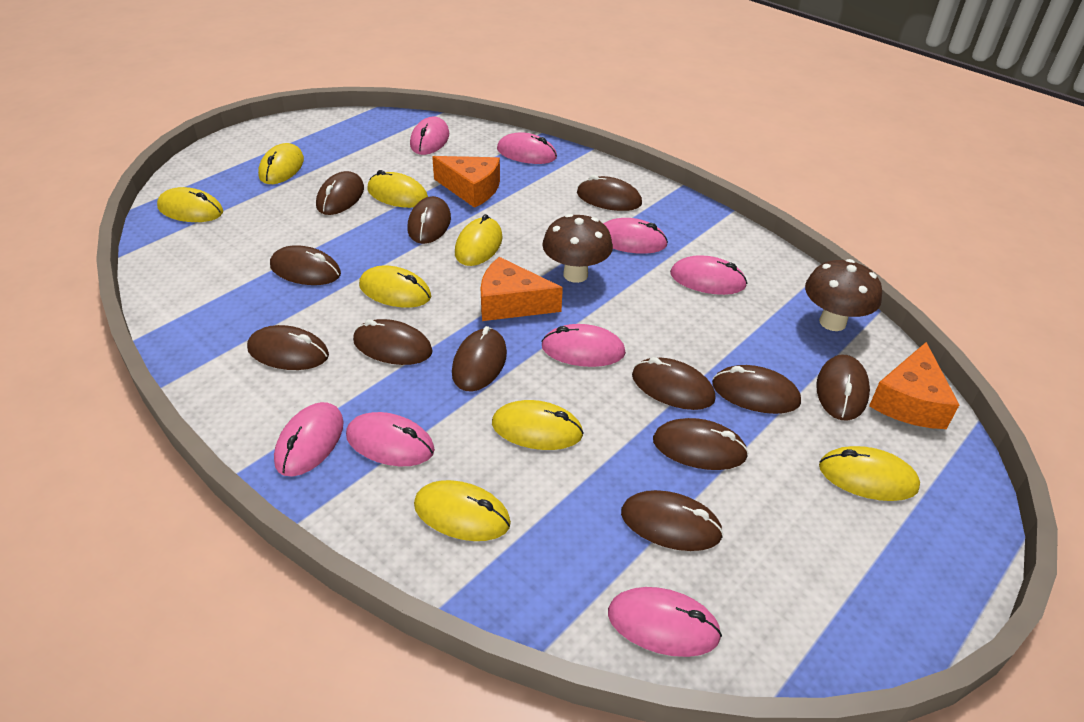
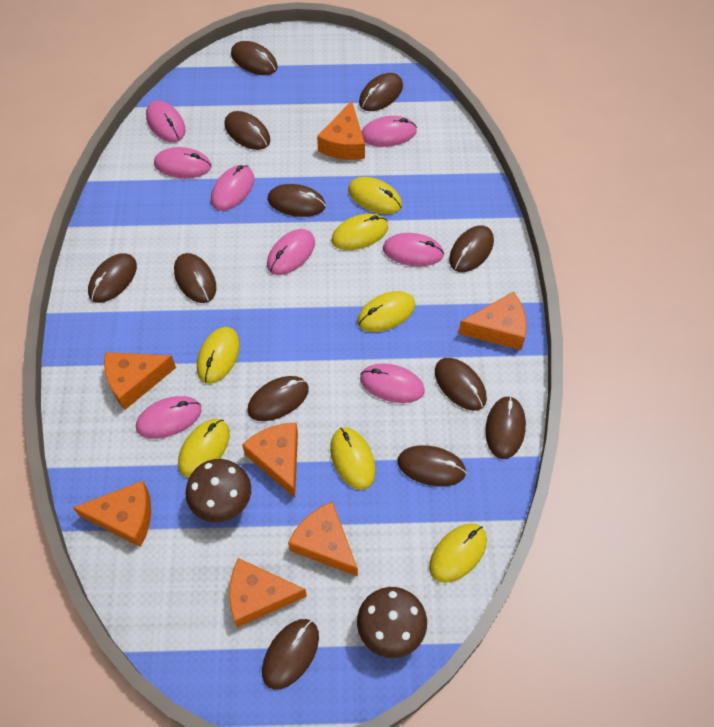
orange cheese: 3 -> 7
yellow mouse: 8 -> 7

